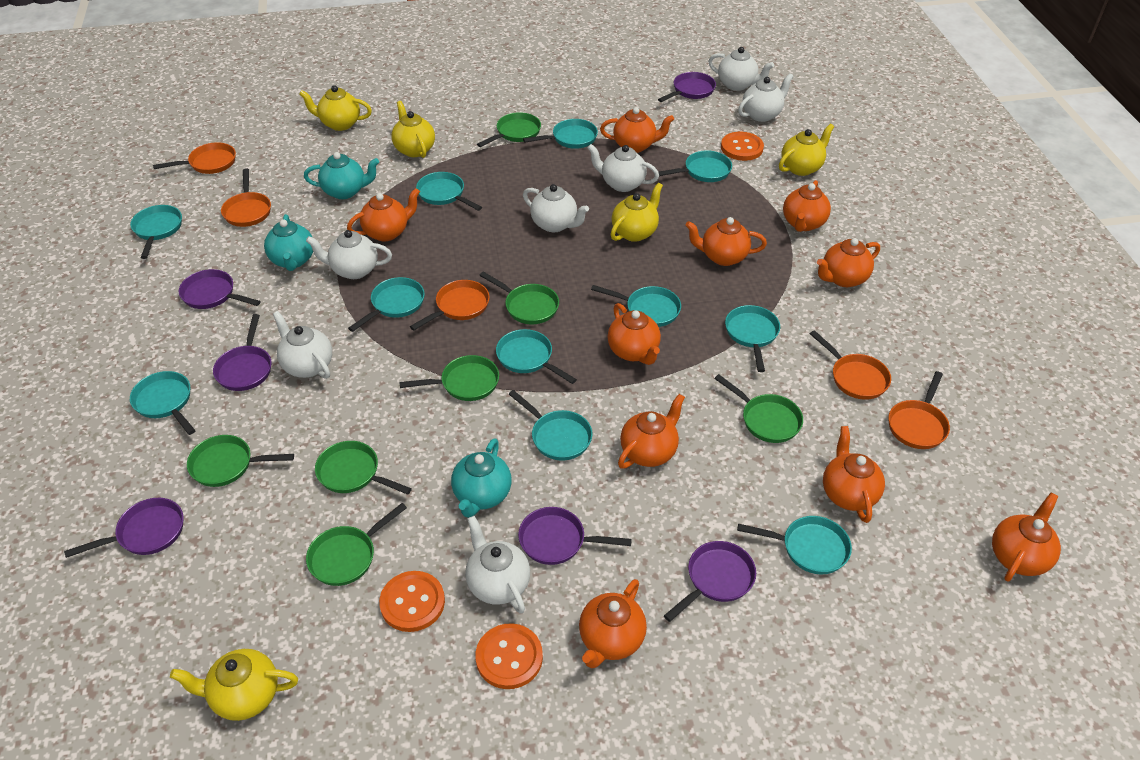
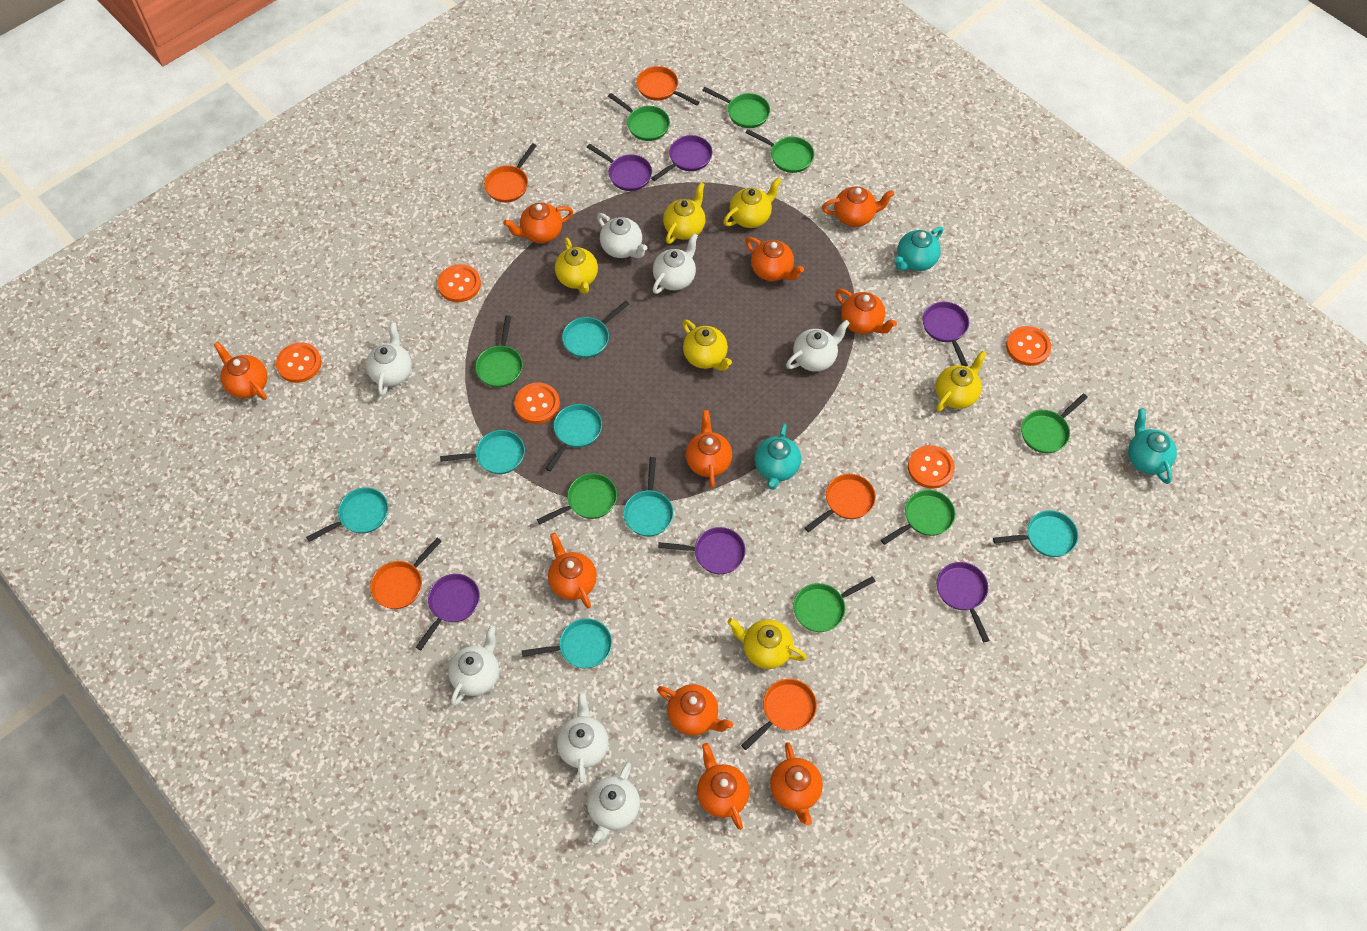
green pan: 7 -> 8
orange button: 3 -> 5
turquoise pan: 11 -> 7
yellow teapot: 5 -> 6

